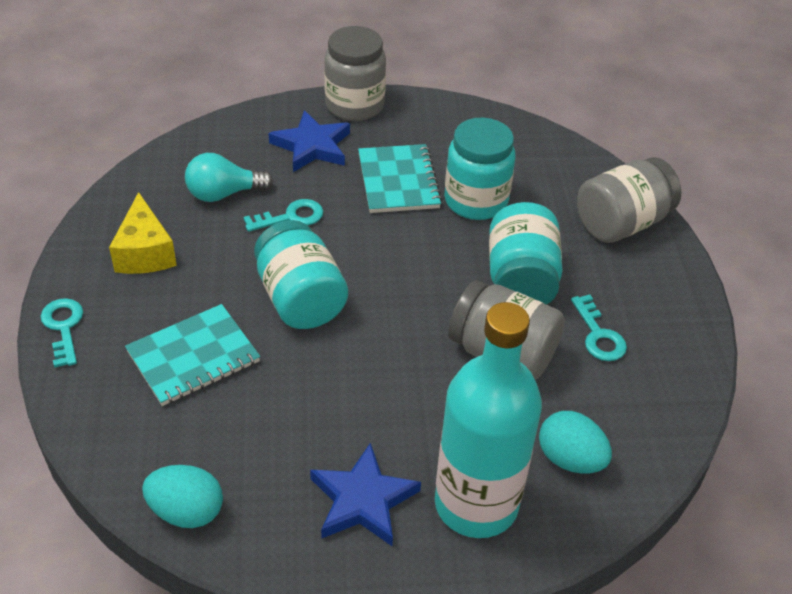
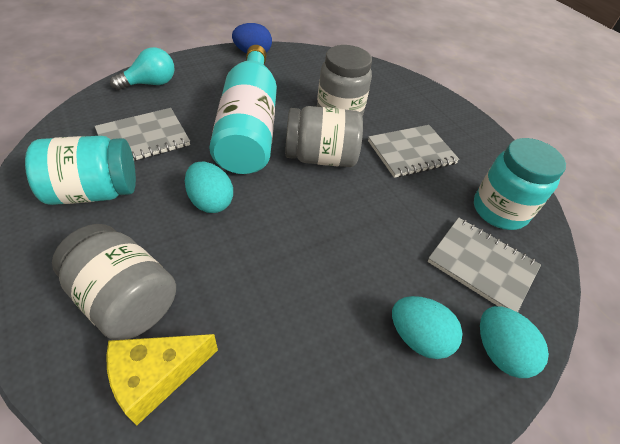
blue egg: 0 -> 1
blue star: 2 -> 0
grey notebook: 0 -> 3
turquoise egg: 2 -> 3
turquoise jar: 3 -> 2
turquoise key: 3 -> 0
turquoise notebook: 2 -> 0

